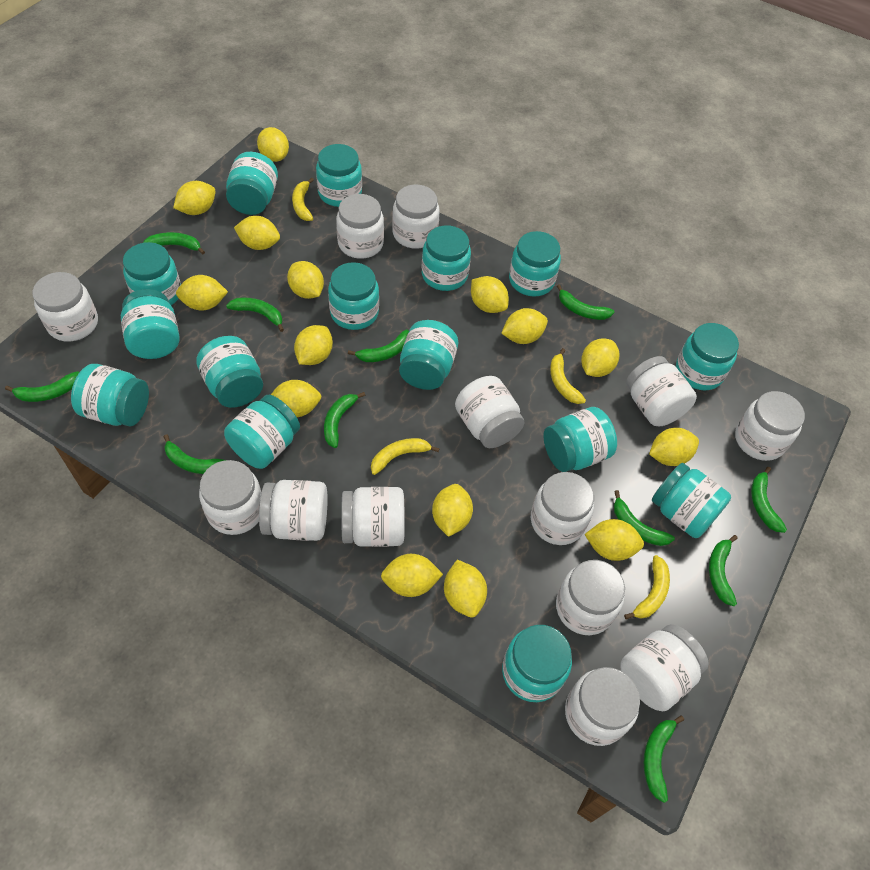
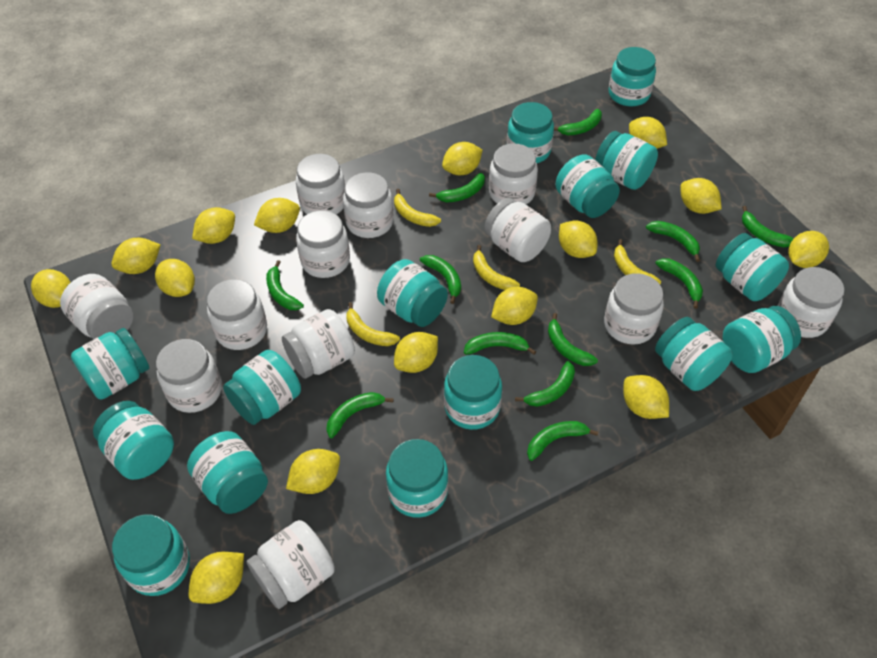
green banana: 11 -> 12
white jar: 13 -> 12

